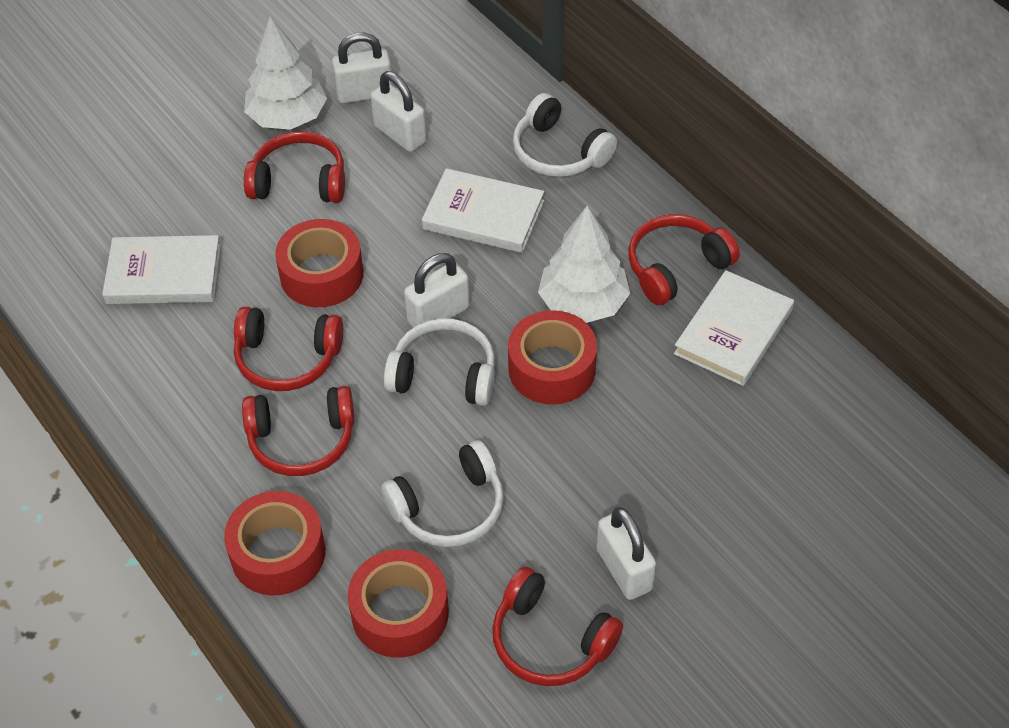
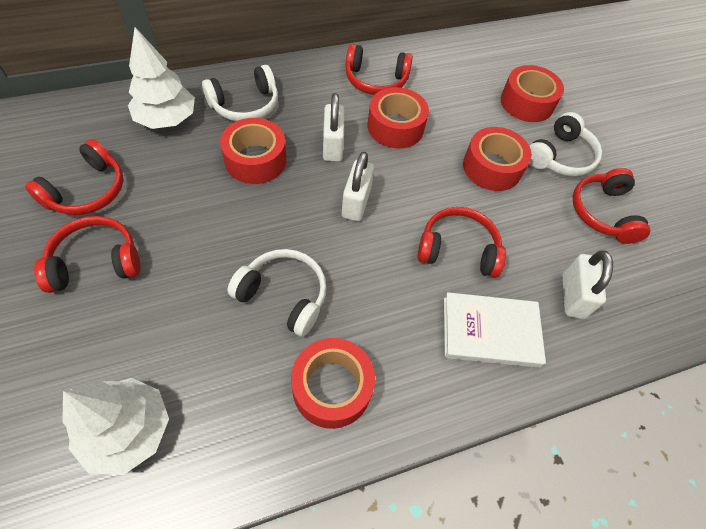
red tape: 4 -> 5
white book: 3 -> 1
white padlock: 4 -> 3

